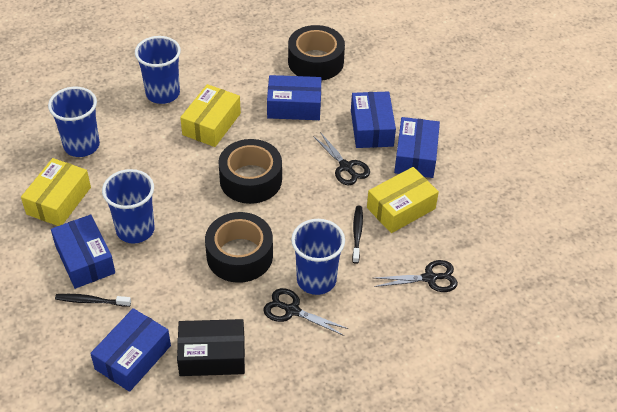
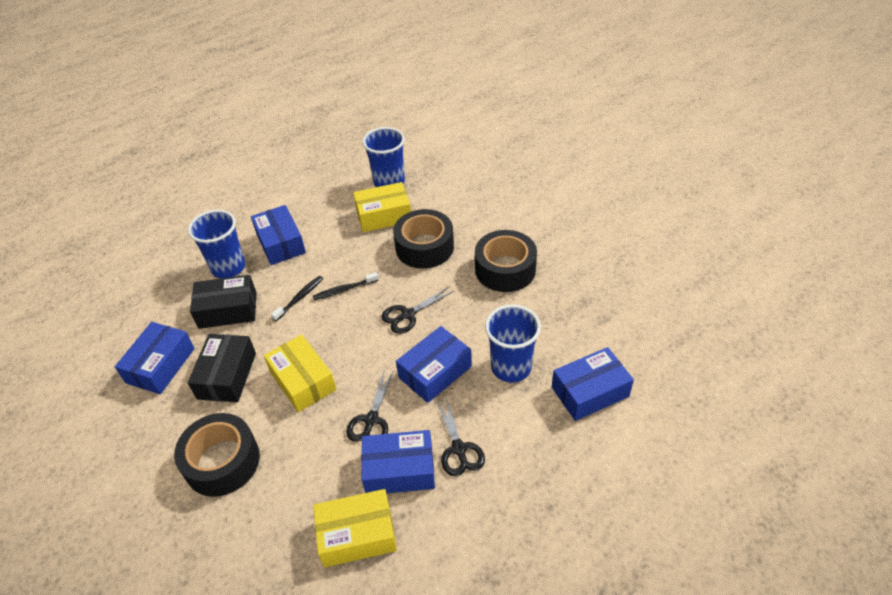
black box: 1 -> 2
blue cup: 4 -> 3

